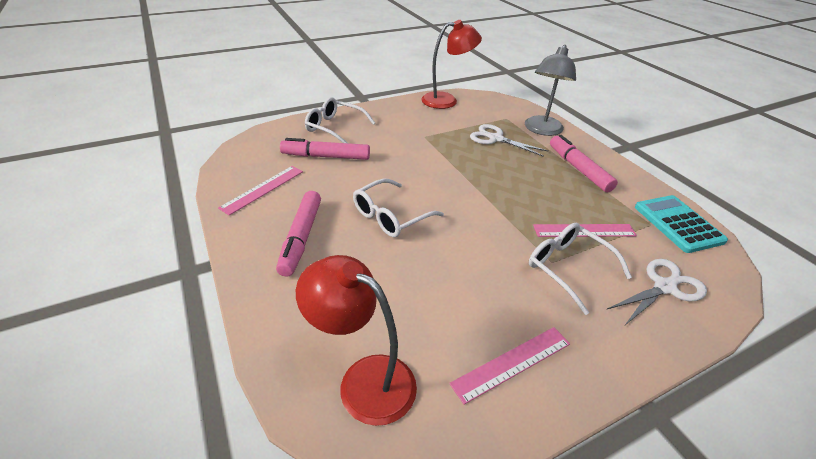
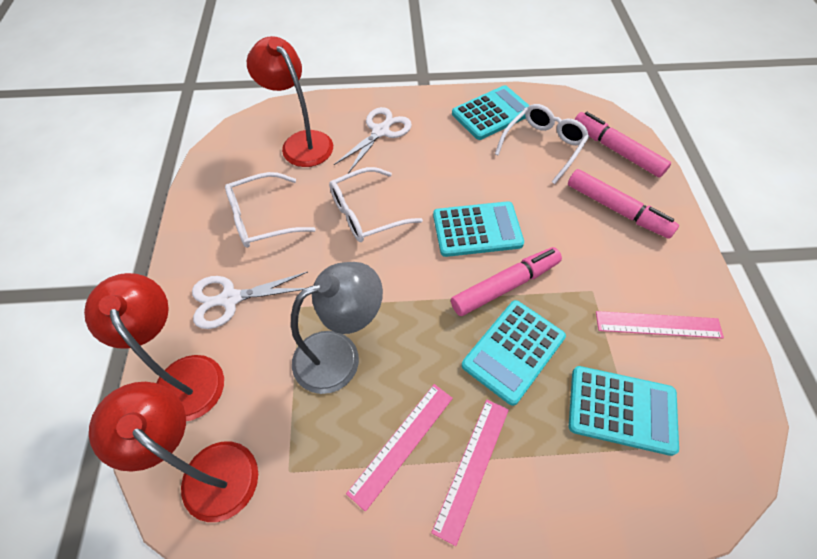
red lamp: 2 -> 3
turquoise calculator: 1 -> 4

